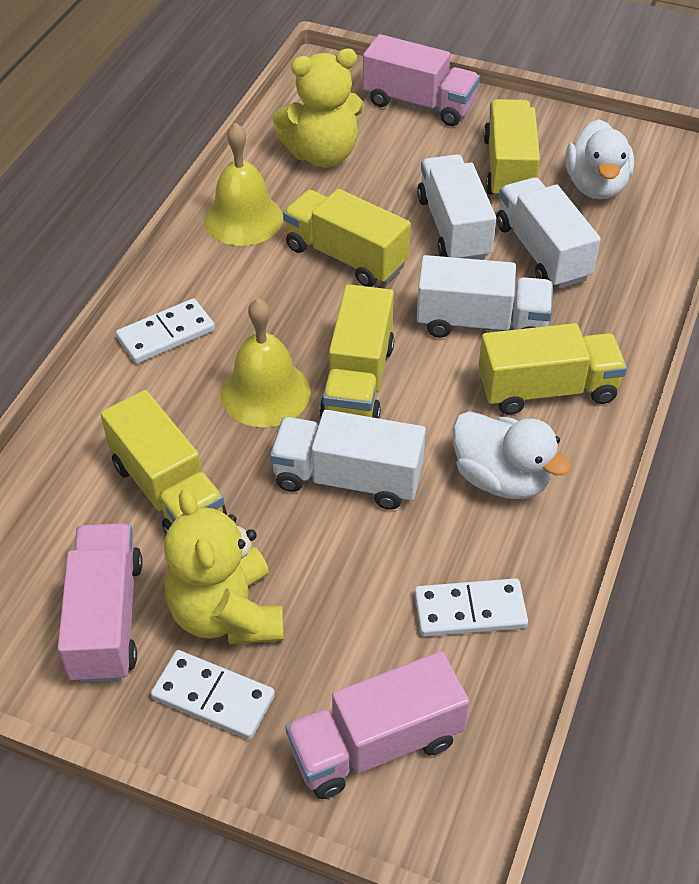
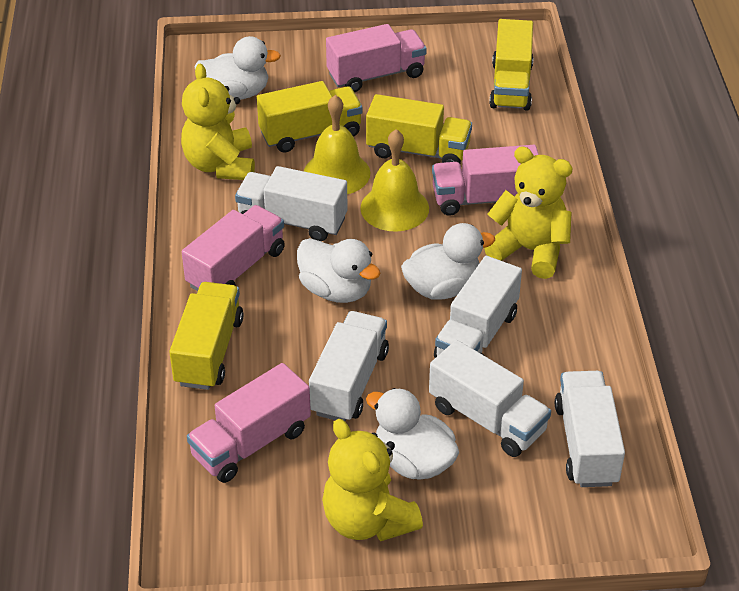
pink truck: 3 -> 4
white domino: 3 -> 0
white duck: 2 -> 4
white truck: 4 -> 5
yellow teddy bear: 2 -> 3
yellow truck: 5 -> 4

